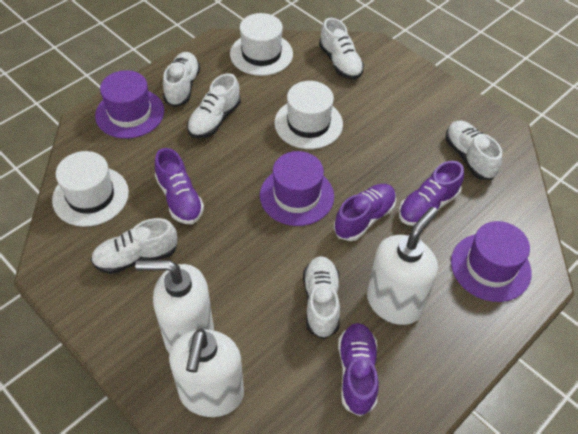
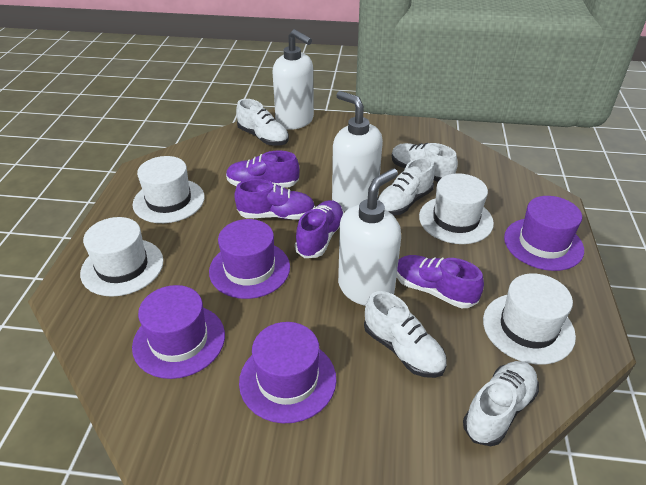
purple hat: 3 -> 4
white hat: 3 -> 4
white shoe: 6 -> 5

